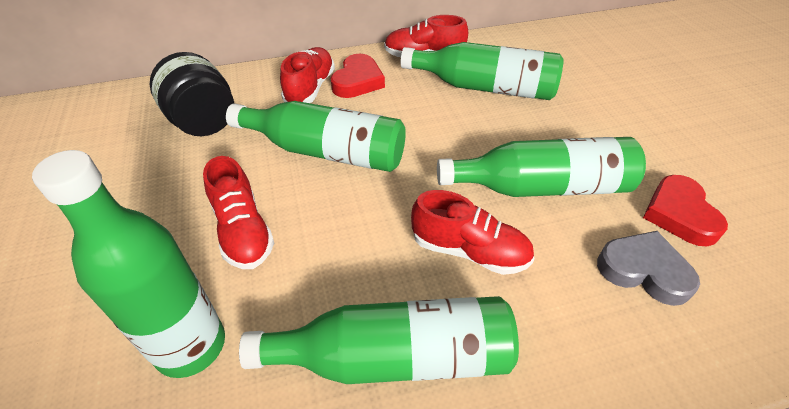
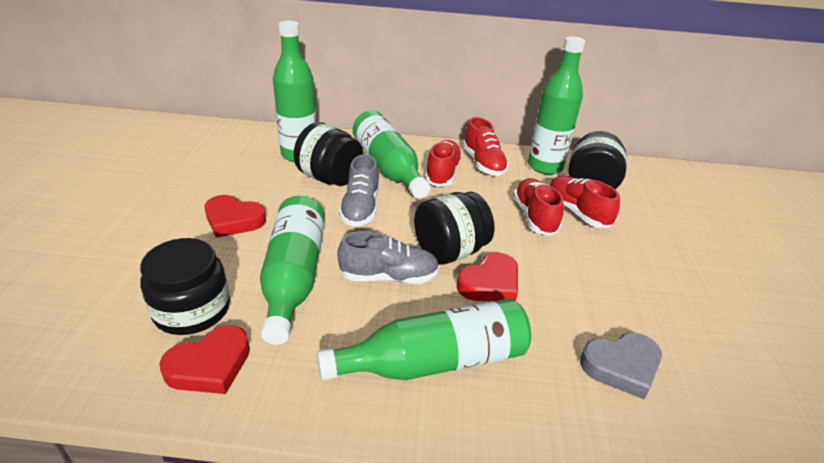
black jar: 1 -> 4
grey shoe: 0 -> 2
red heart: 2 -> 3

